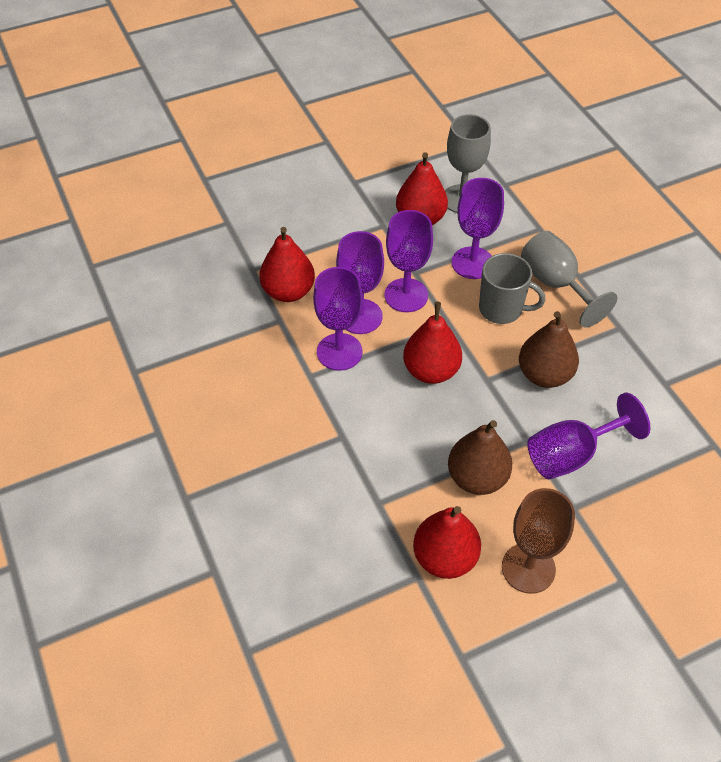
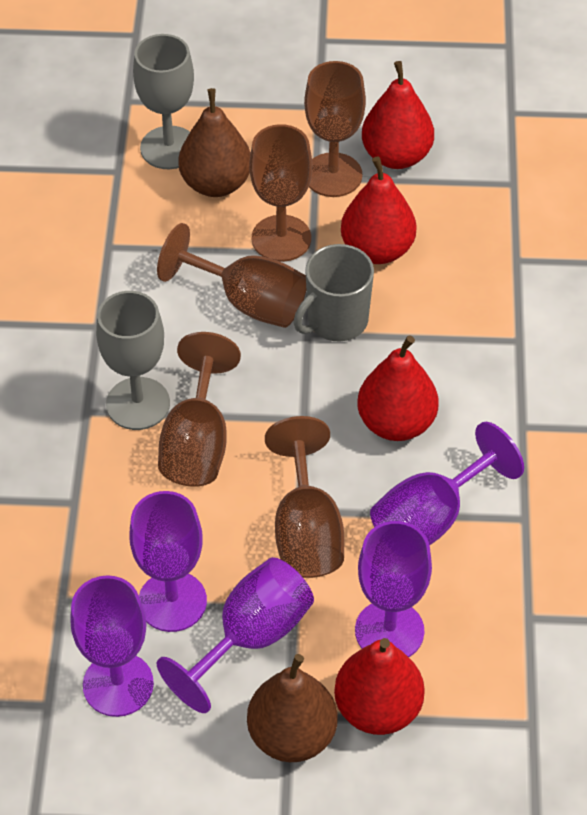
brown goblet: 1 -> 5

